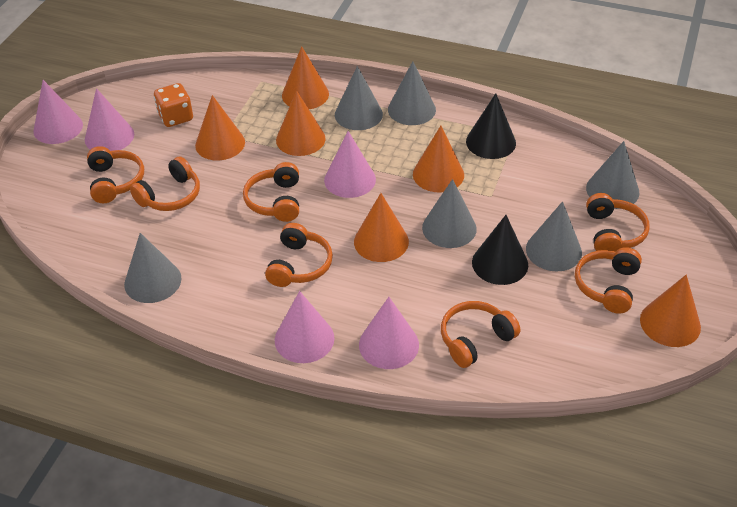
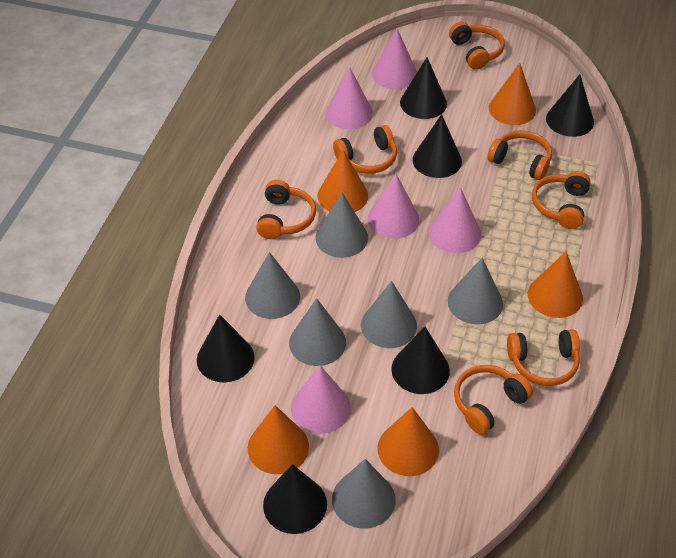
black cone: 2 -> 6
orange cone: 6 -> 5
orange dice: 1 -> 0

